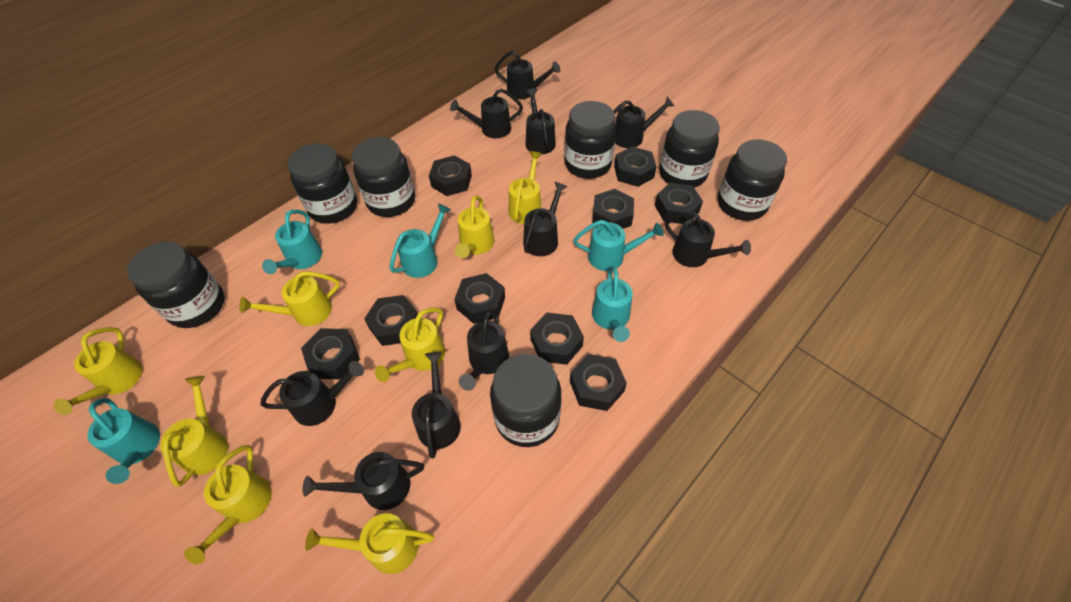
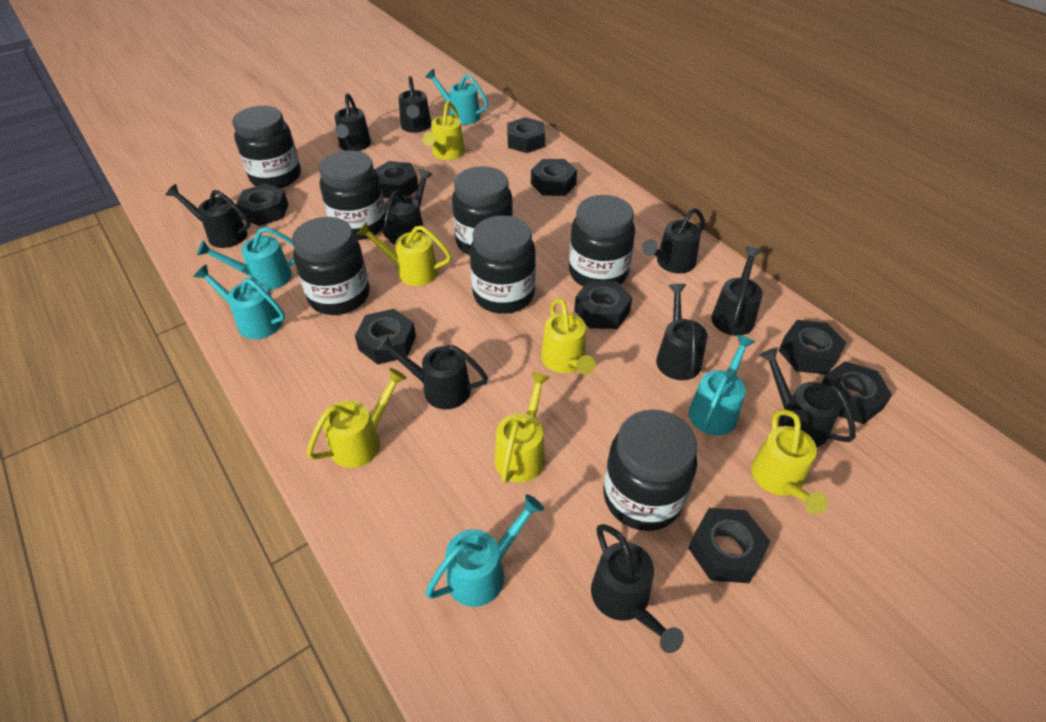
yellow watering can: 8 -> 6

